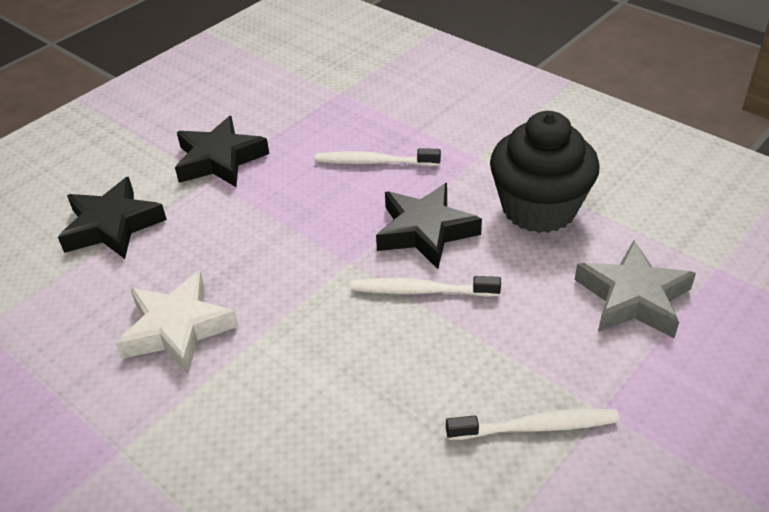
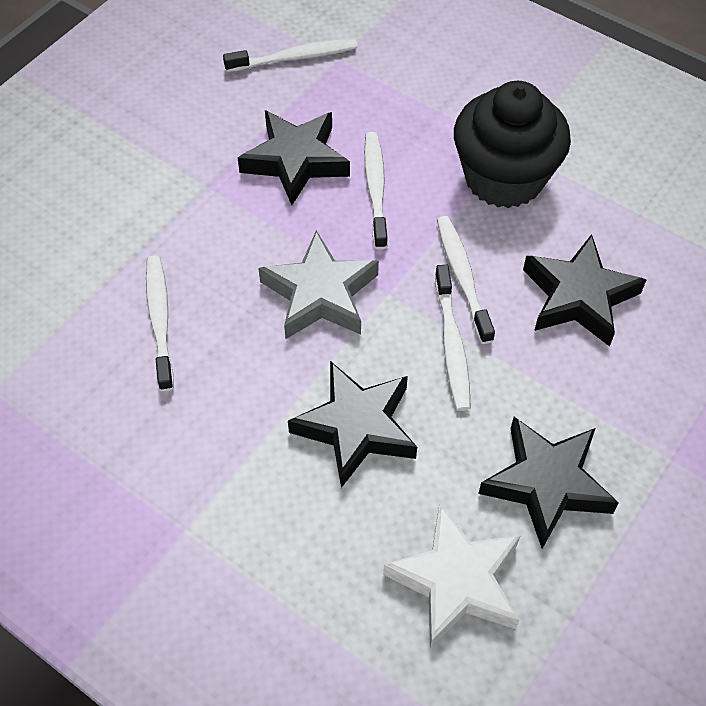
black star: 3 -> 4
white toothbrush: 3 -> 5

